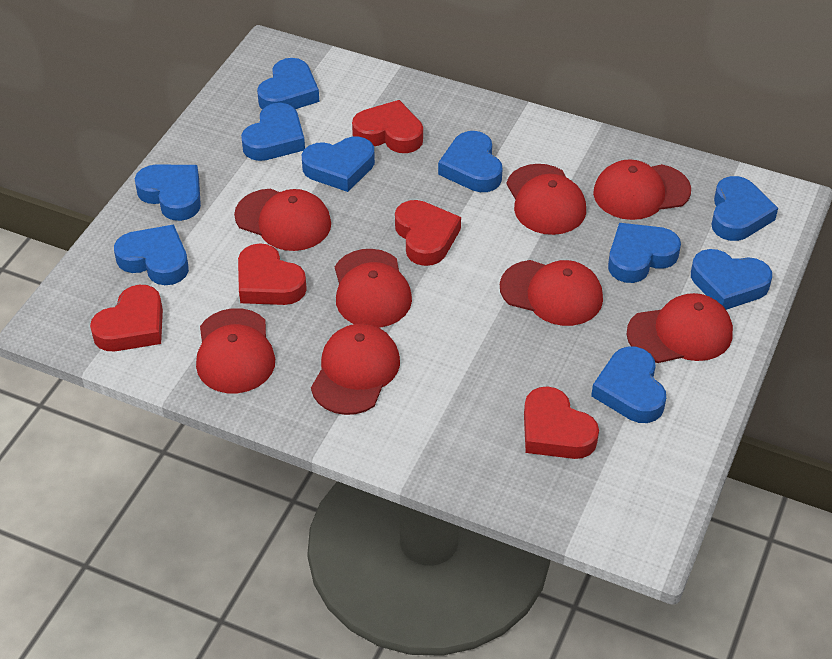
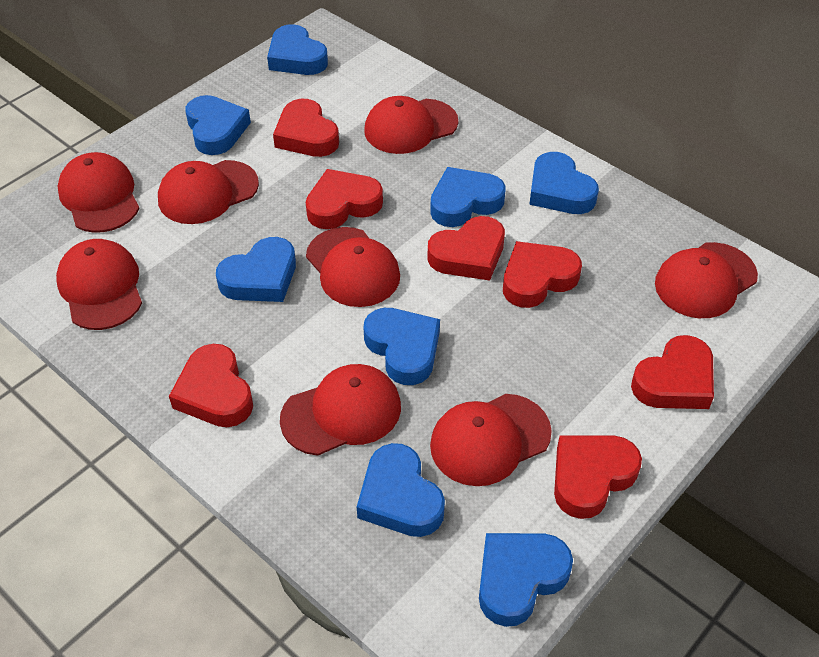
blue heart: 10 -> 8
red heart: 5 -> 7

